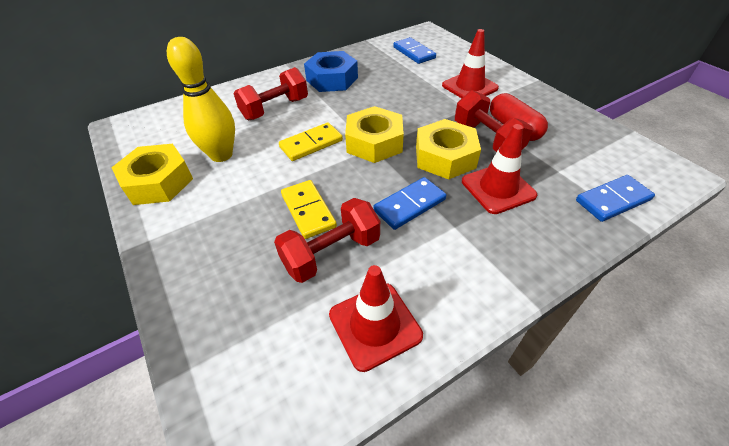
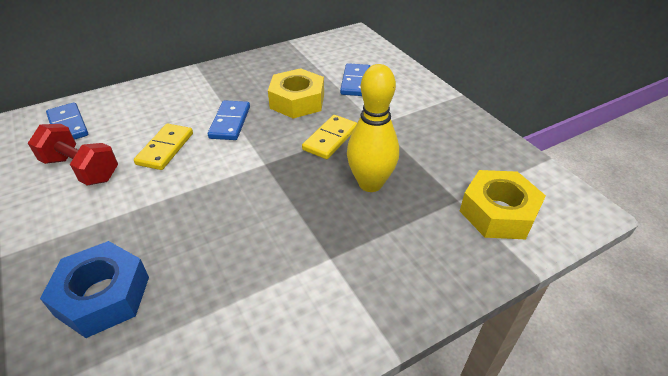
red capsule: 1 -> 0
red dumbbell: 3 -> 1
red traffic cone: 3 -> 0
yellow nut: 3 -> 2

